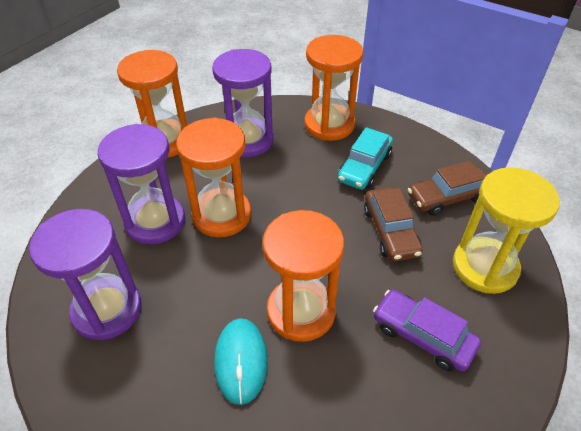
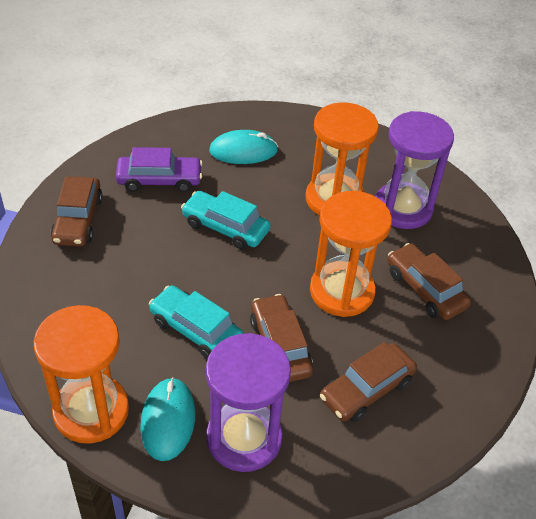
brown car: 2 -> 4
orange hourglass: 4 -> 3
purple hourglass: 3 -> 2
turquoise car: 1 -> 2
turquoise mouse: 1 -> 2
yellow hourglass: 1 -> 0

